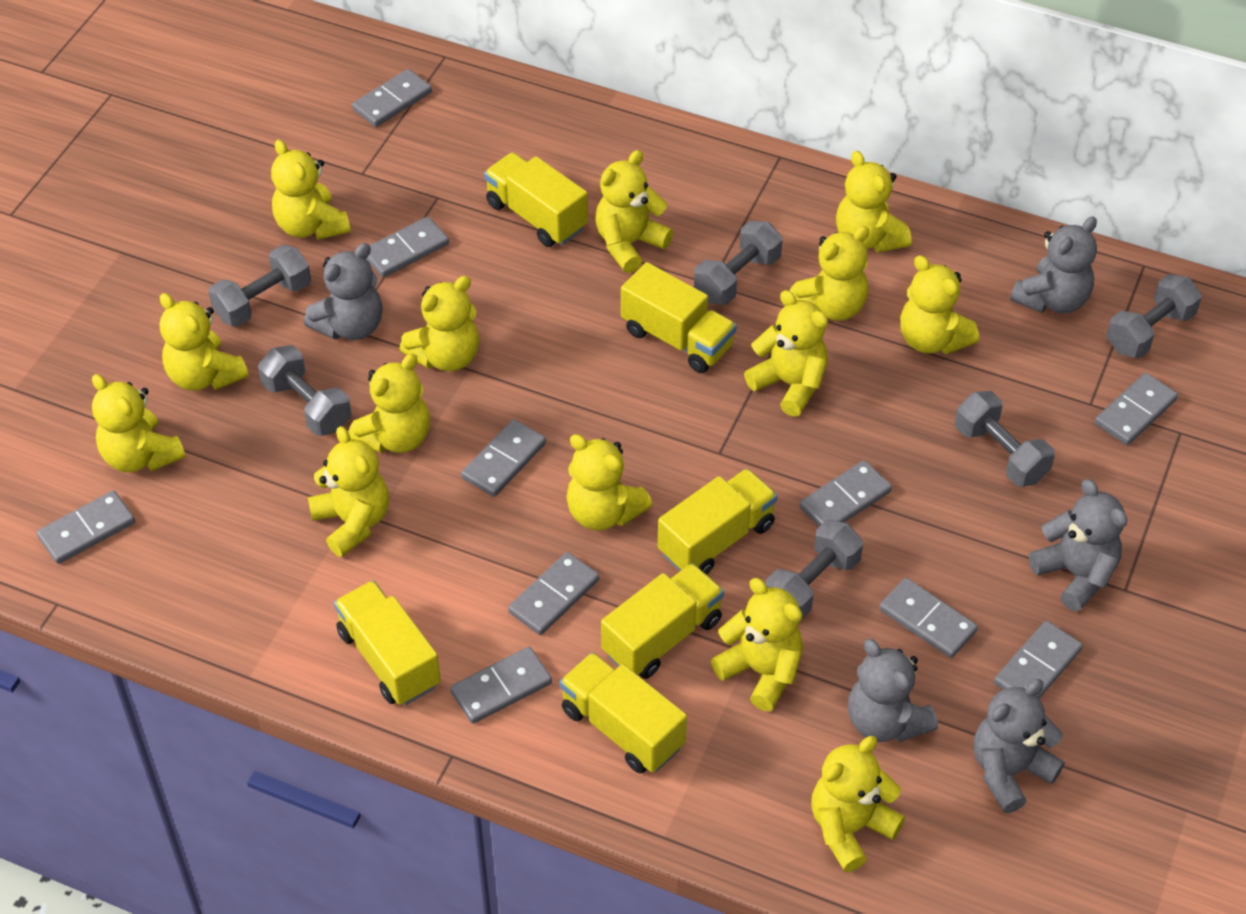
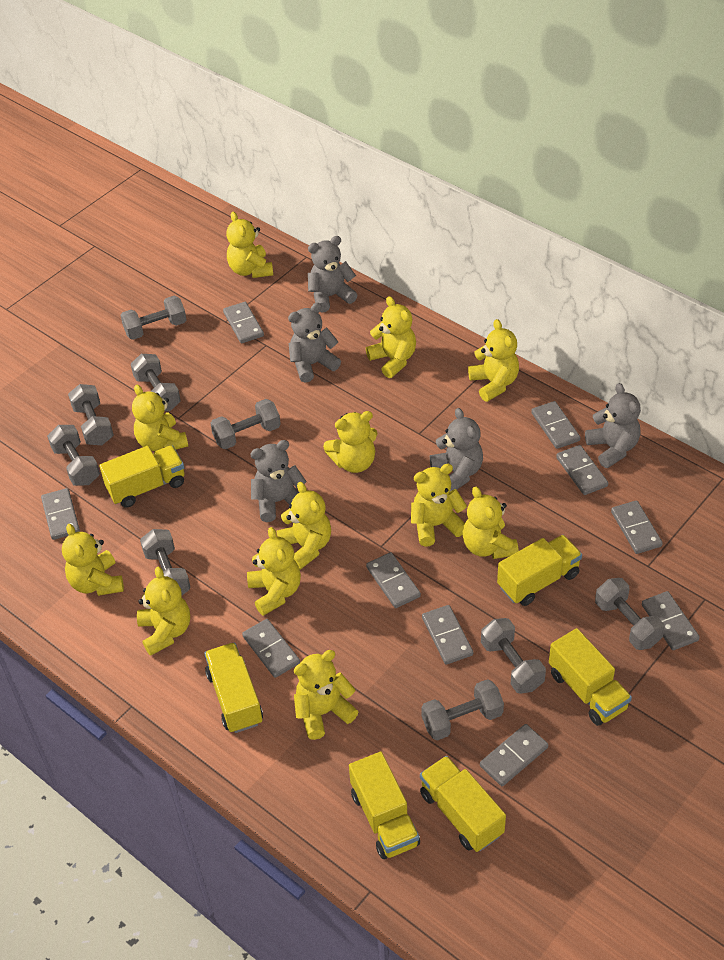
grey dumbbell: 6 -> 9
yellow teddy bear: 14 -> 12

